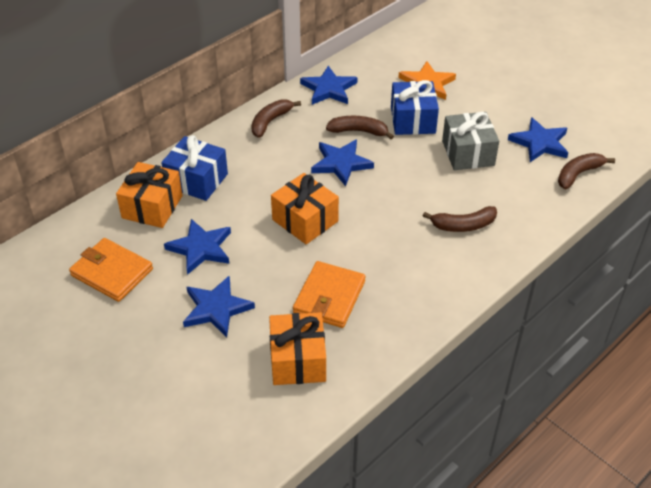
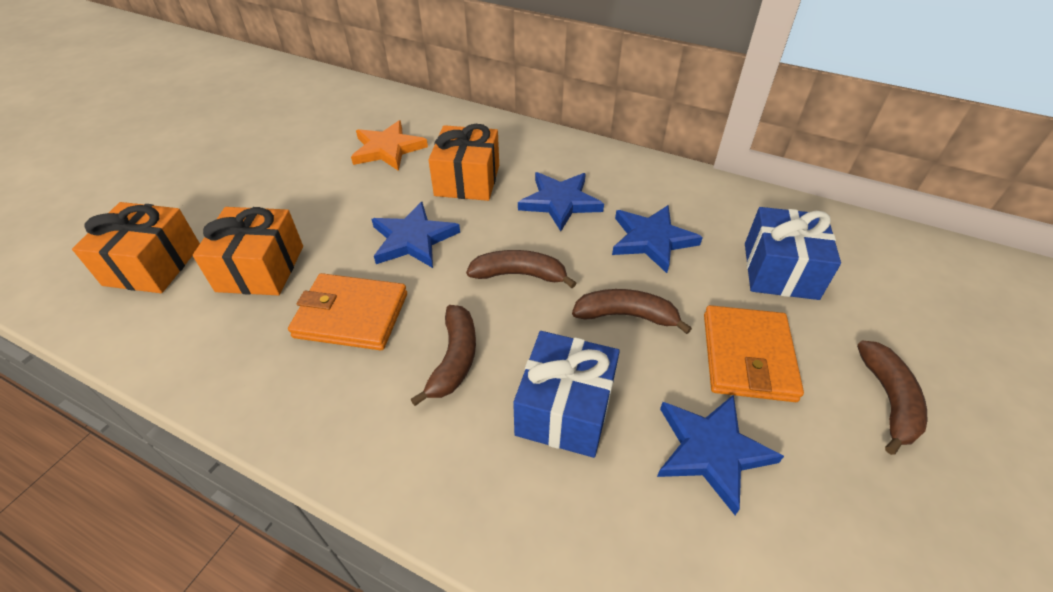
blue star: 5 -> 4
grey gift: 1 -> 0

